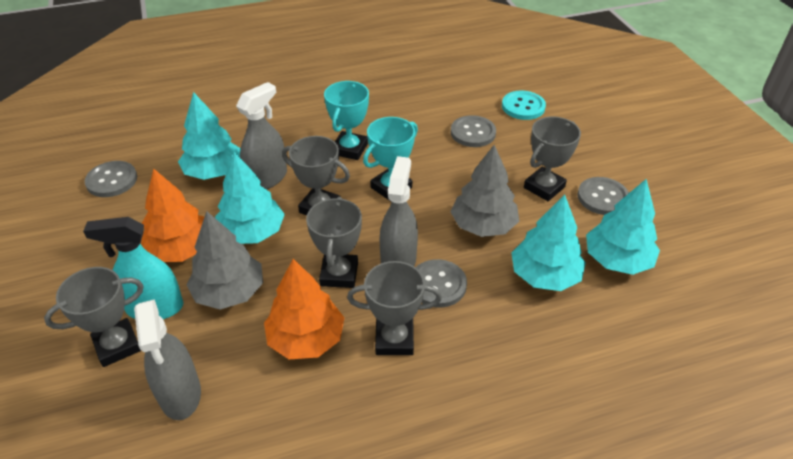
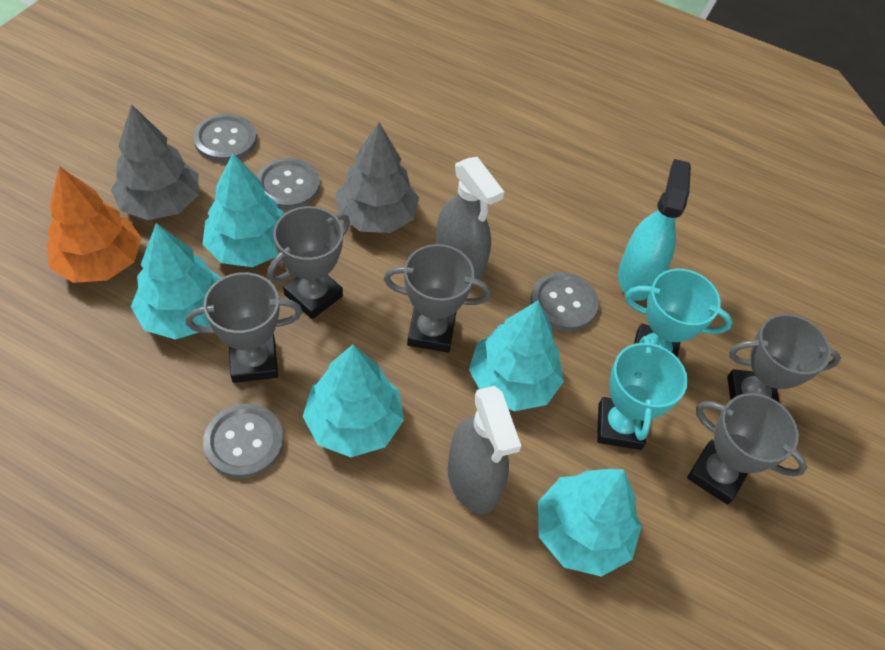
grey spray bottle: 3 -> 2
orange tree: 2 -> 1
turquoise button: 1 -> 0
turquoise tree: 4 -> 5

